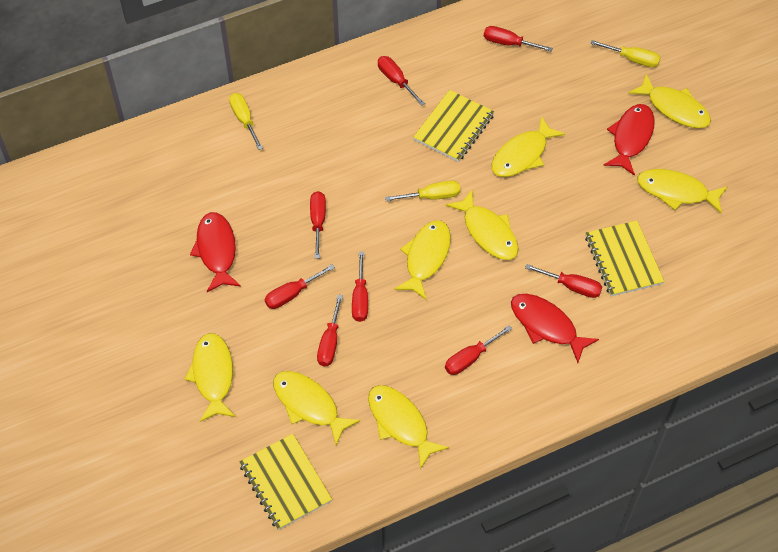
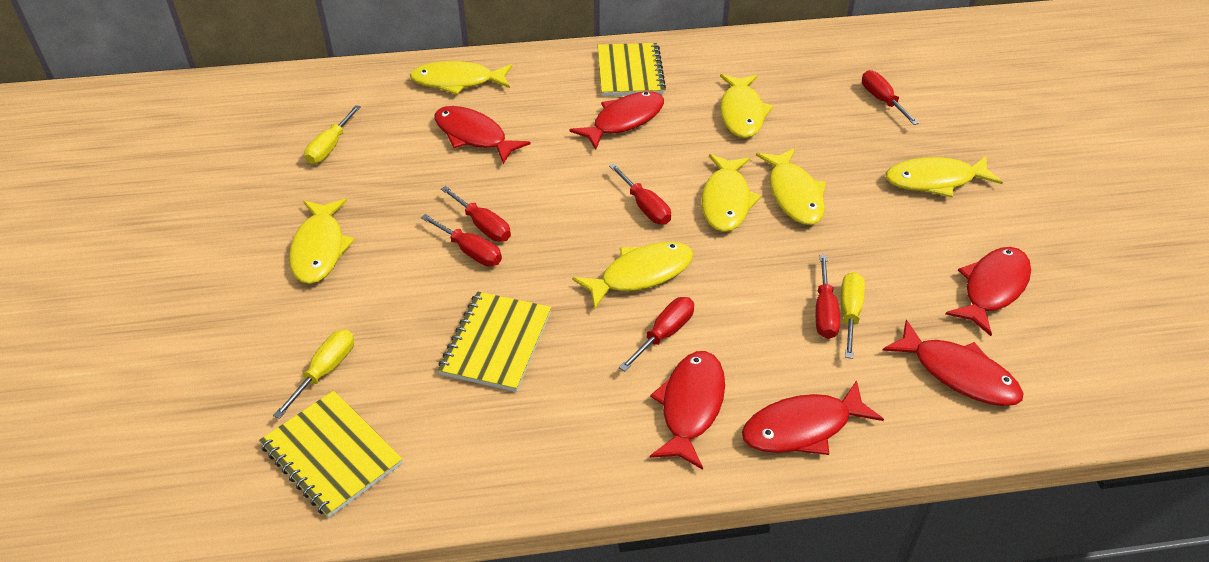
red fish: 3 -> 6
red screwdriver: 8 -> 6
yellow fish: 8 -> 7

